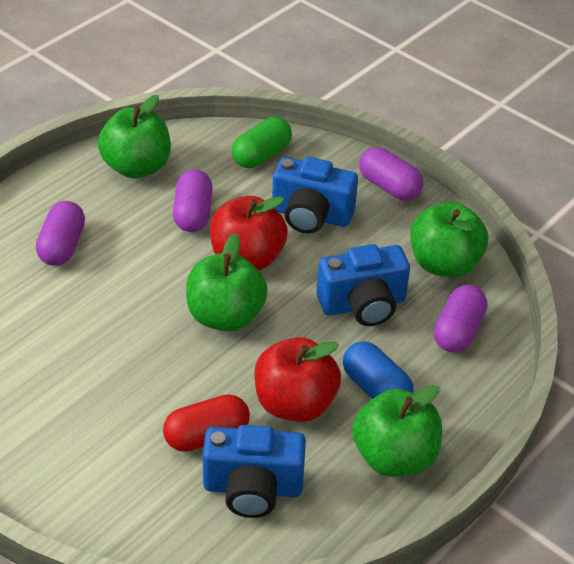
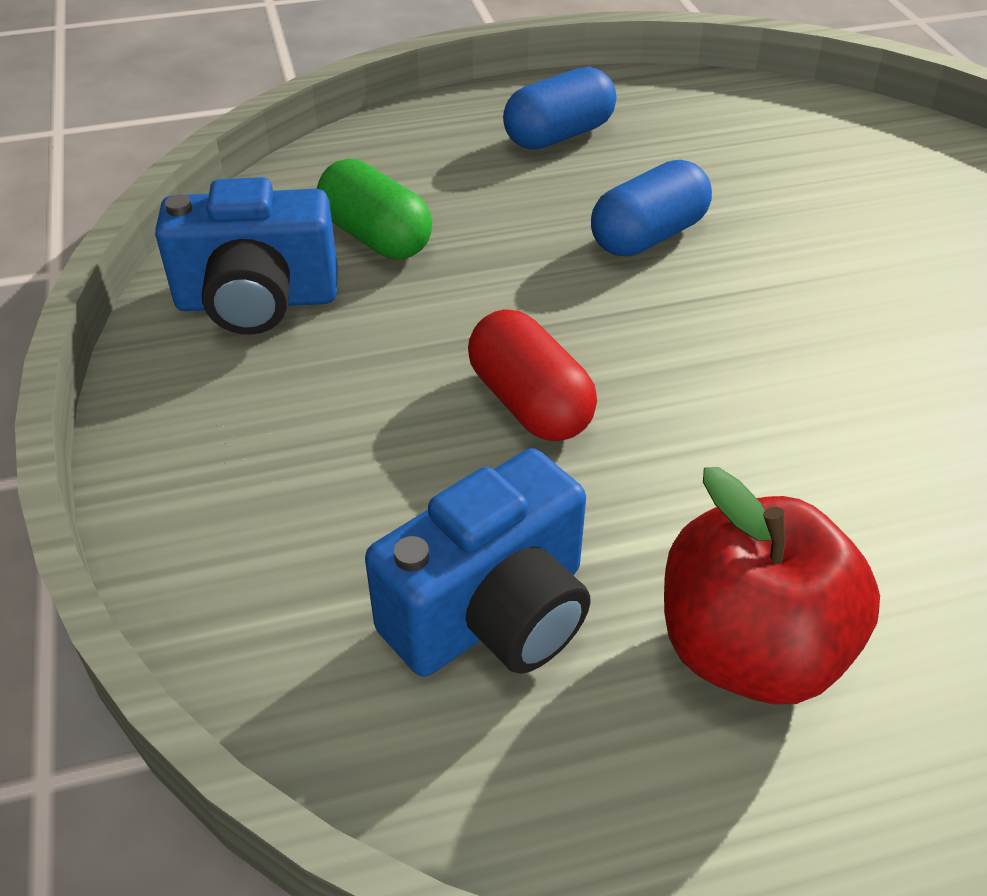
blue camera: 3 -> 2
blue capsule: 1 -> 2
green apple: 4 -> 0
purple capsule: 4 -> 0
red apple: 2 -> 1

